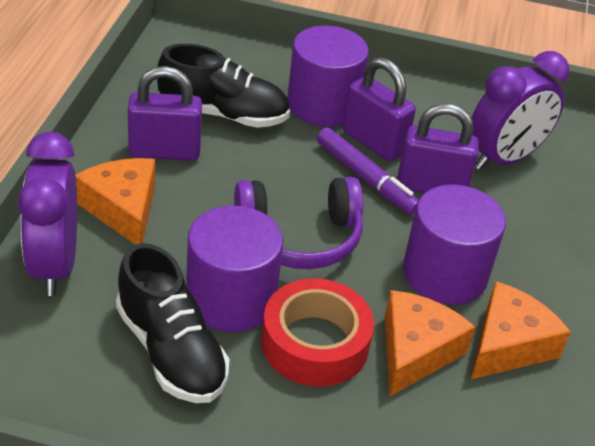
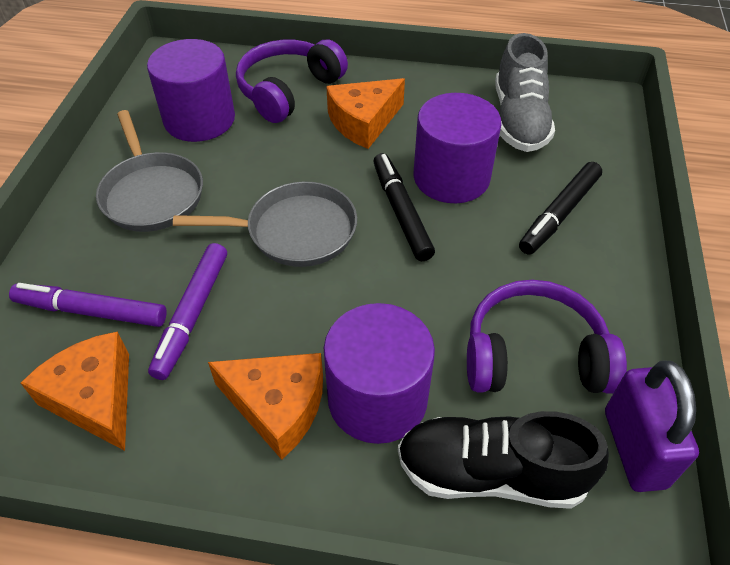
black marker: 0 -> 2
black shoe: 2 -> 1
grey pan: 0 -> 2
grey shoe: 0 -> 1
purple clock: 2 -> 0
purple headphones: 1 -> 2
purple marker: 1 -> 2
purple padlock: 3 -> 1
red tape: 1 -> 0

